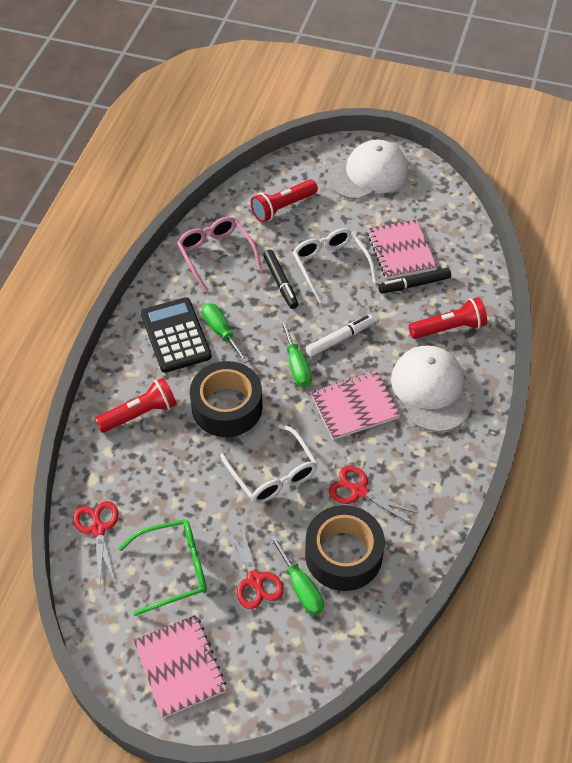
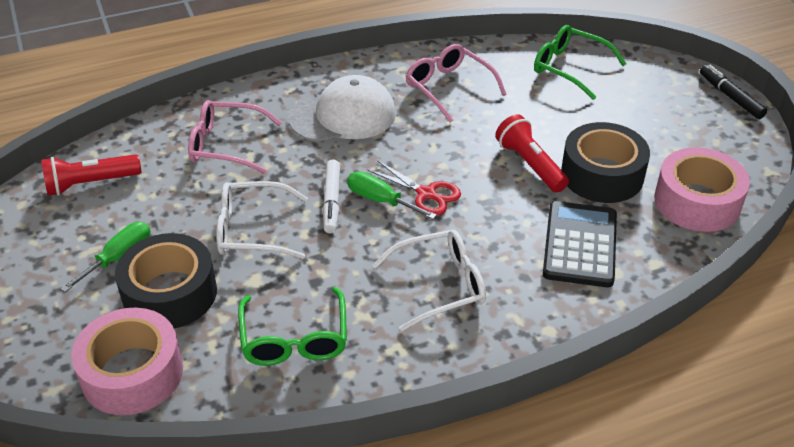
black marker: 2 -> 1
green glasses: 1 -> 2
green screwdriver: 3 -> 2
pink glasses: 1 -> 2
pink notebook: 3 -> 0
pink tape: 0 -> 2
red flashlight: 3 -> 2
red scissors: 3 -> 1
white cap: 2 -> 1

